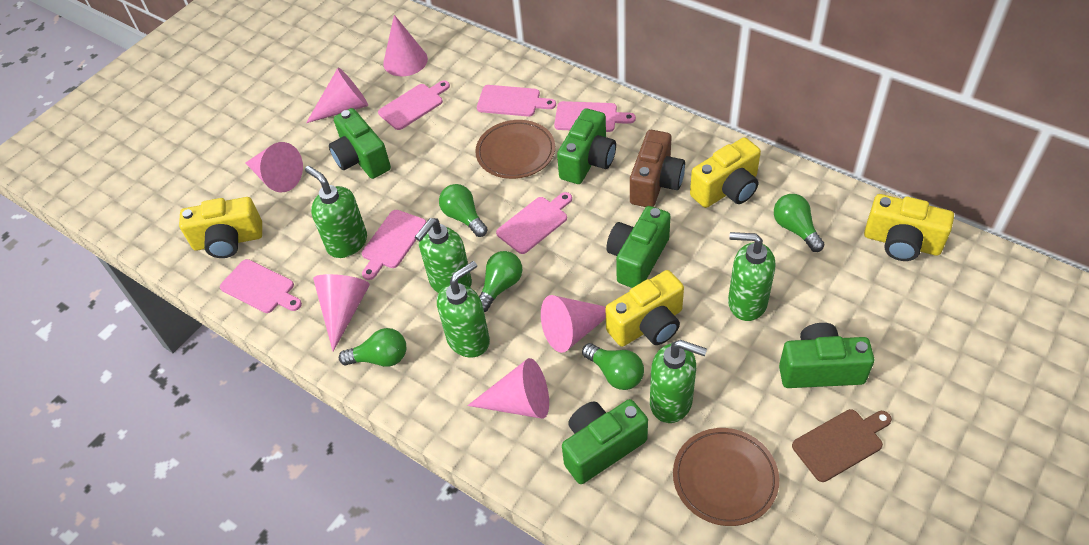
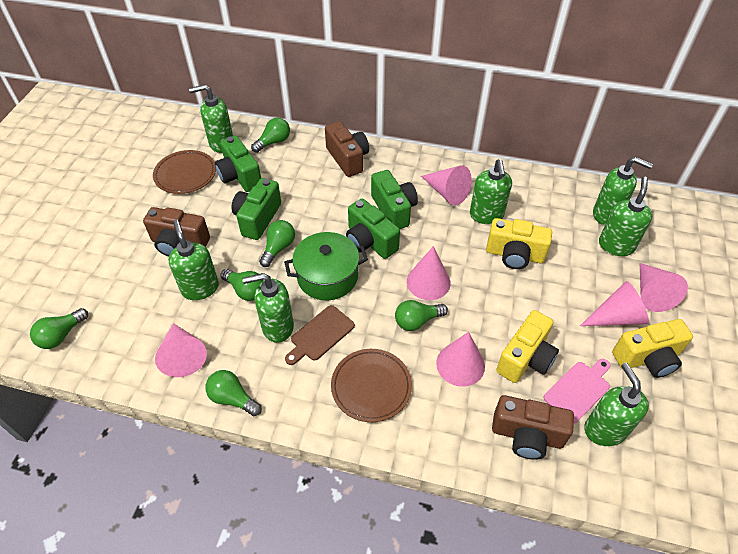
brown camera: 1 -> 3
green camera: 5 -> 4
green light bulb: 5 -> 6
green pot: 0 -> 1
green soap dispenser: 5 -> 7
pink cutting board: 6 -> 1
yellow camera: 4 -> 3

